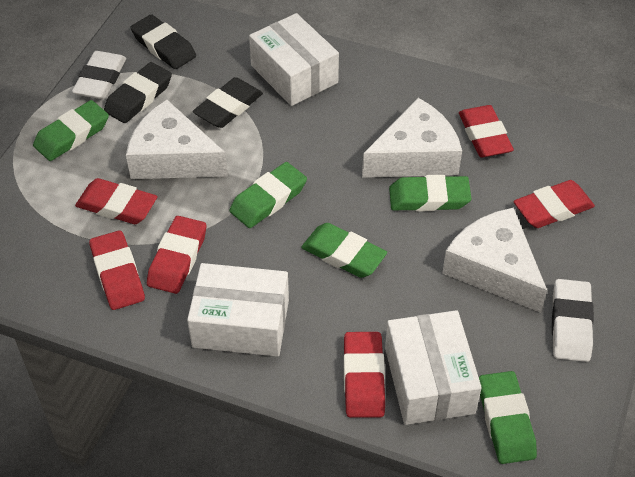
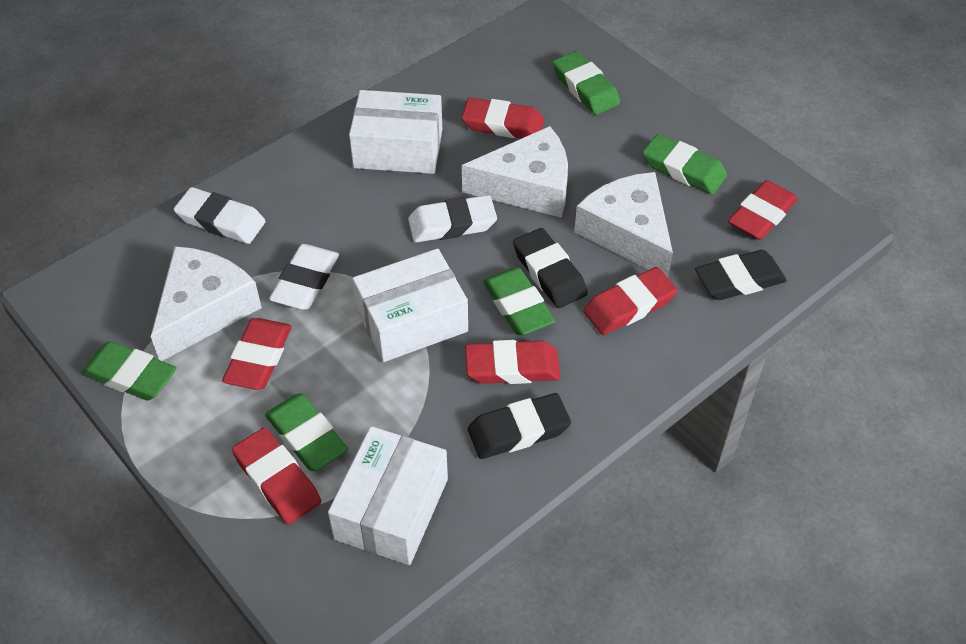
white eraser: 2 -> 3

